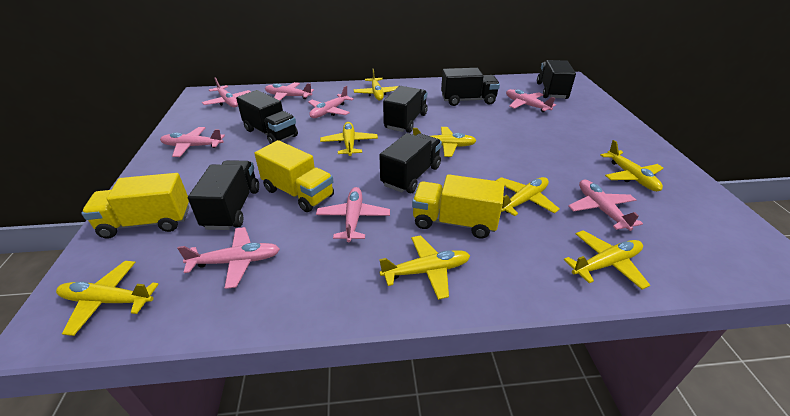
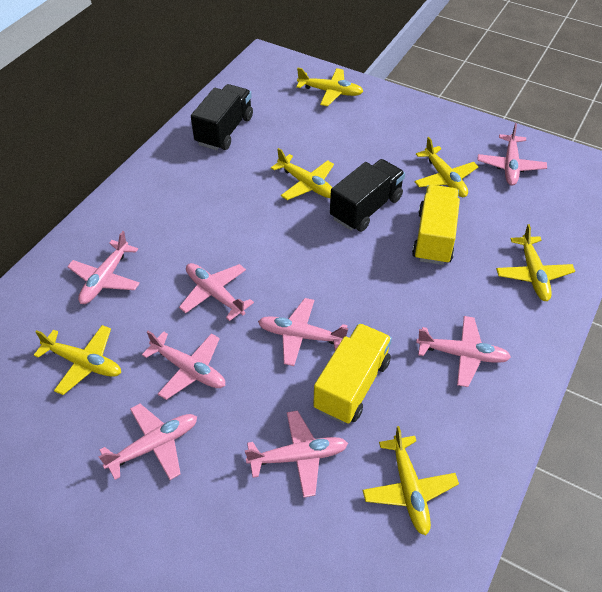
black truck: 6 -> 2
yellow plane: 8 -> 6
yellow truck: 3 -> 2

